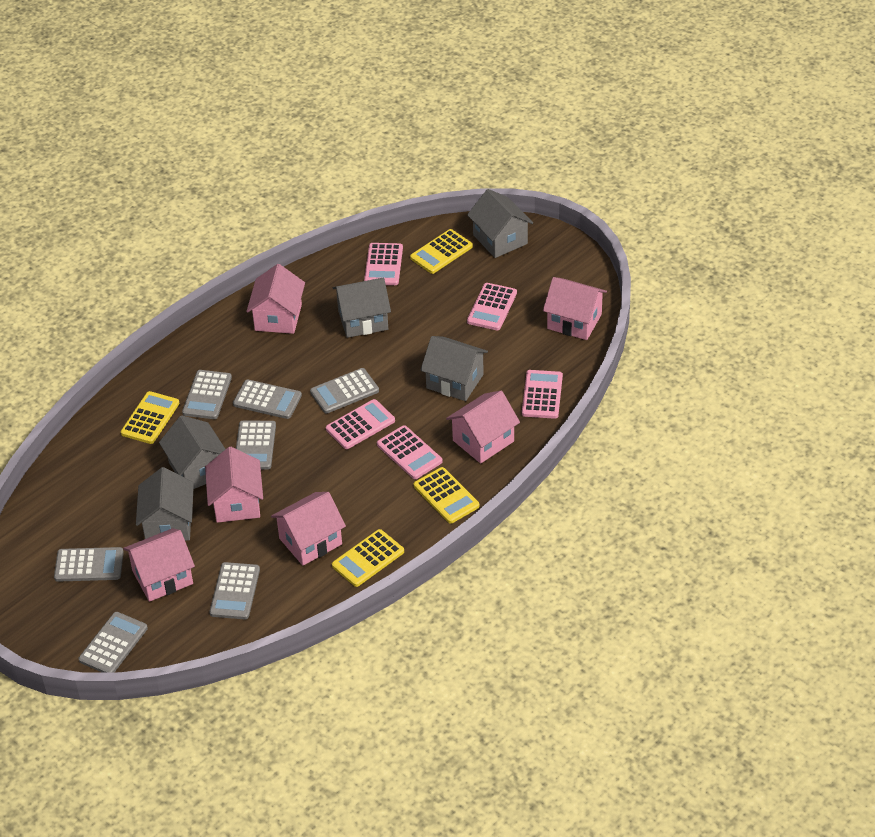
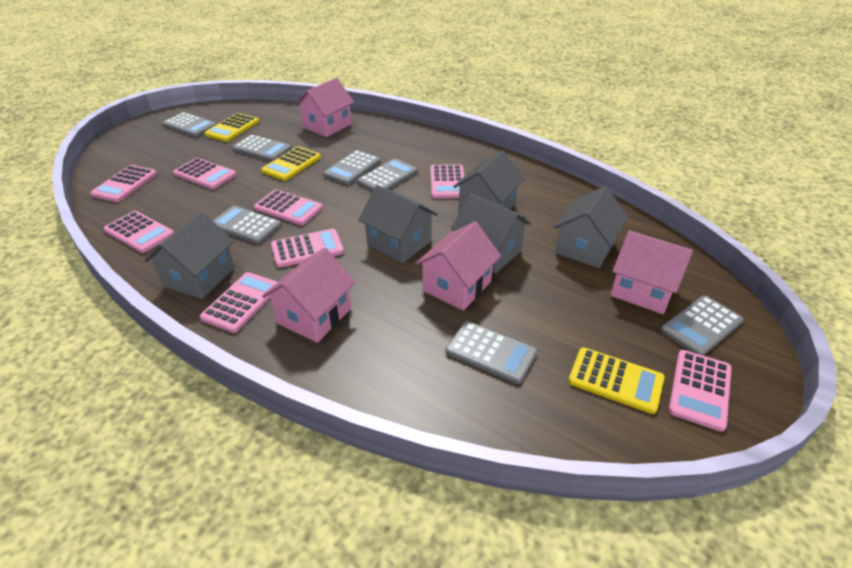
pink calculator: 5 -> 8
pink house: 6 -> 4
yellow calculator: 4 -> 3

